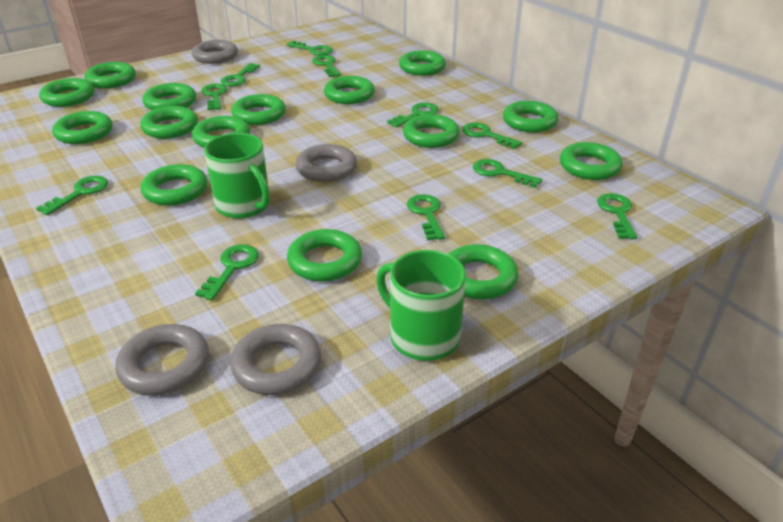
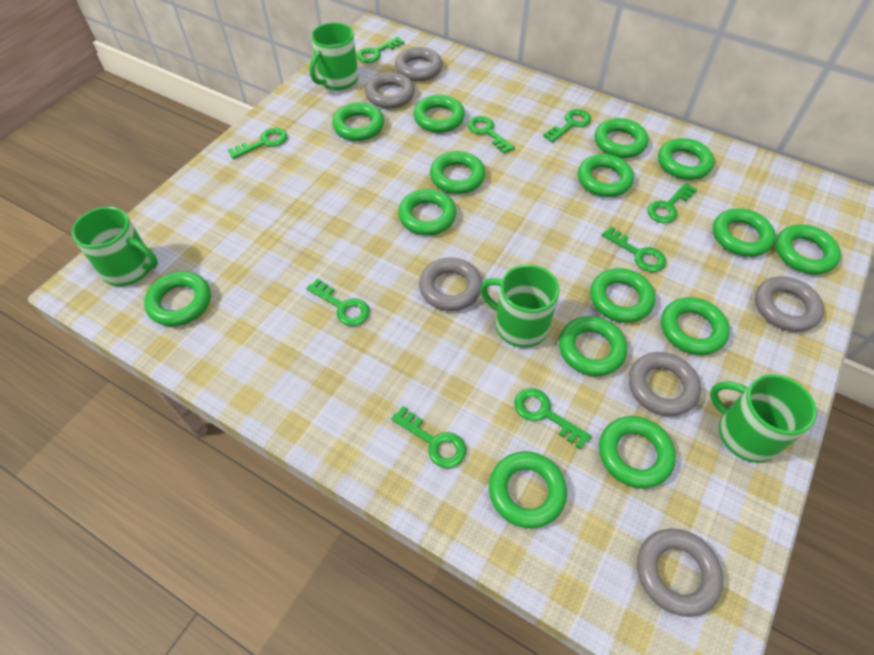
green key: 11 -> 9
green mug: 2 -> 4
grey ring: 4 -> 6

